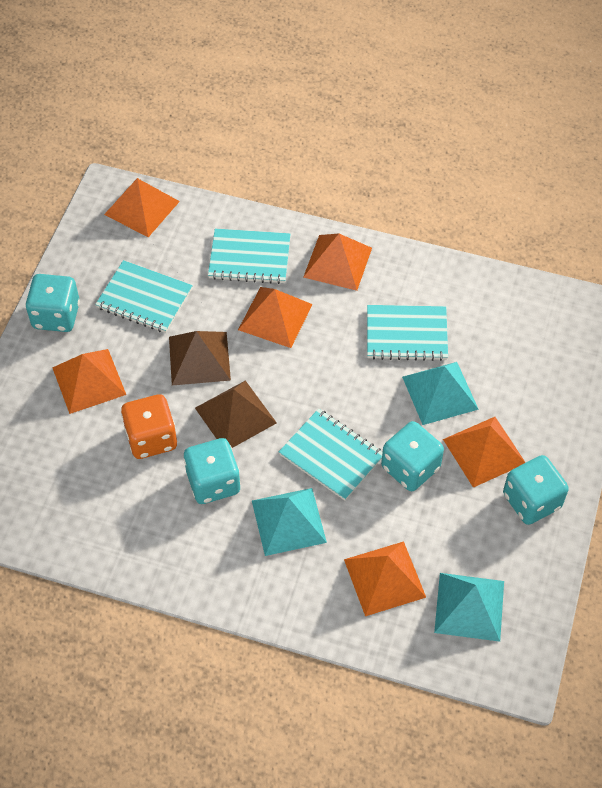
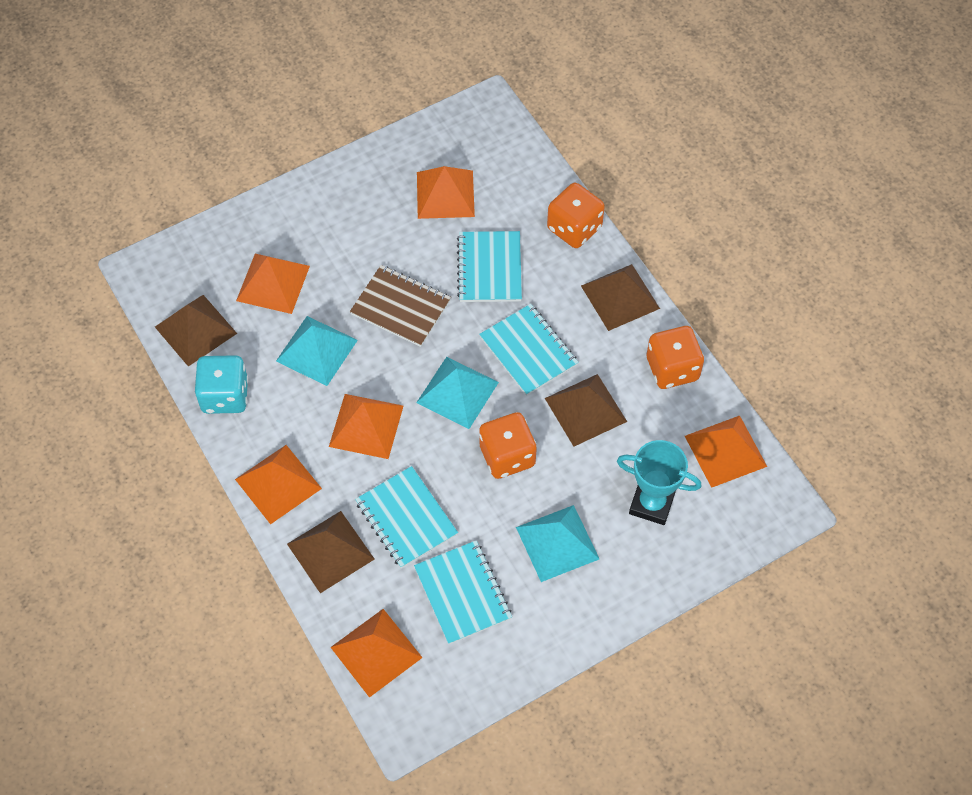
brown notebook: 0 -> 1
brown pyramid: 2 -> 4
orange dice: 1 -> 3
turquoise dice: 4 -> 1
turquoise trophy: 0 -> 1

